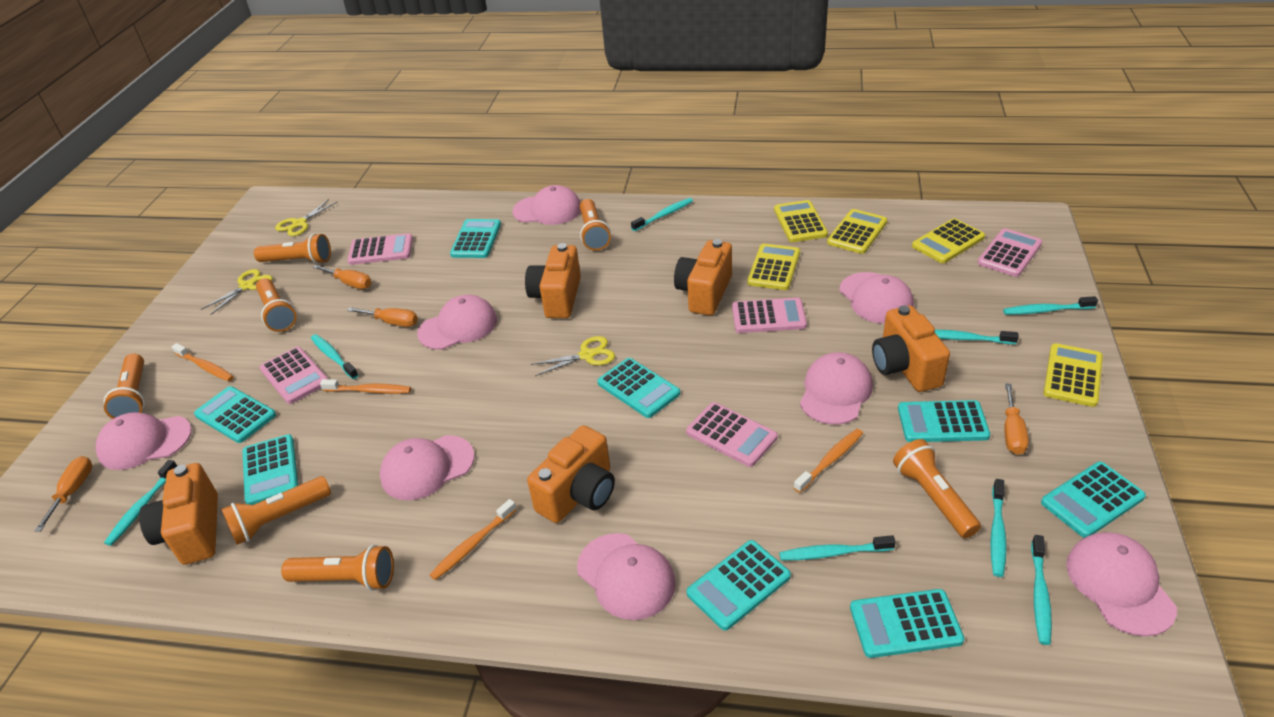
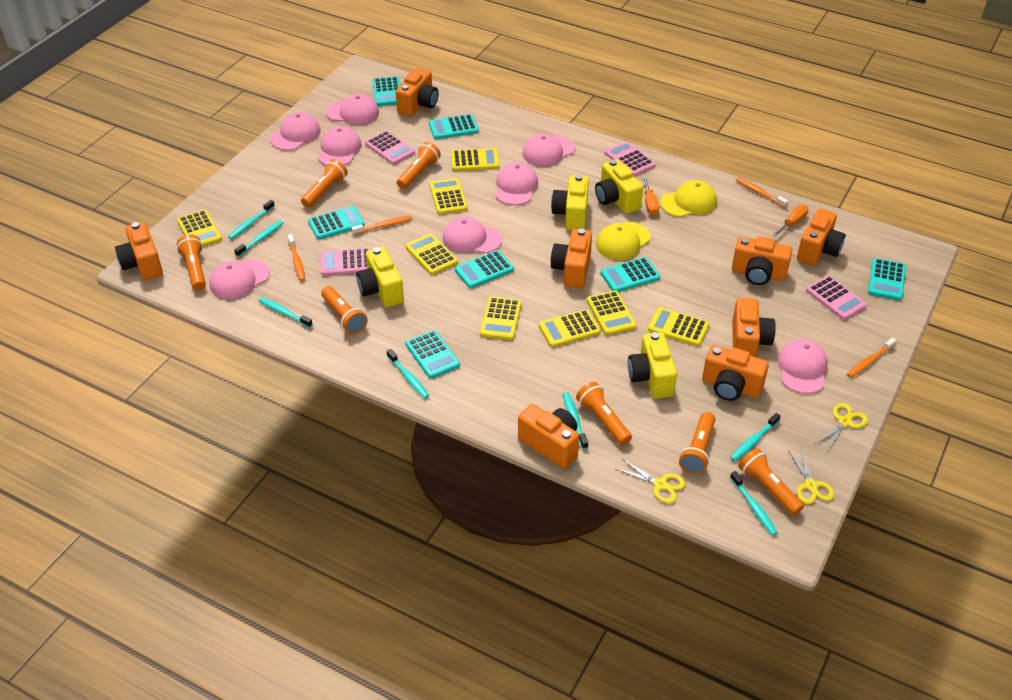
orange camera: 5 -> 8
orange screwdriver: 4 -> 2
pink calculator: 5 -> 4
turquoise calculator: 8 -> 7
turquoise toothbrush: 8 -> 7
yellow calculator: 5 -> 8
yellow camera: 0 -> 4
yellow cap: 0 -> 2

